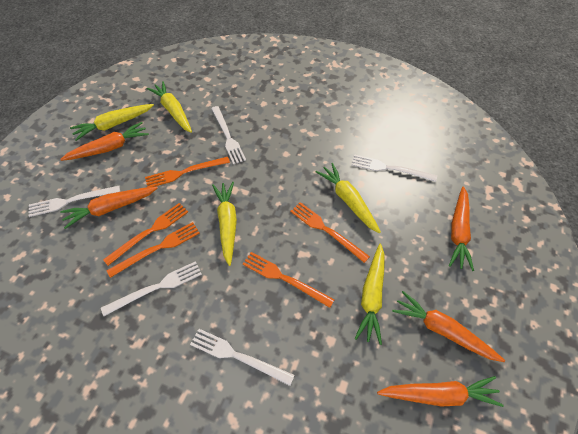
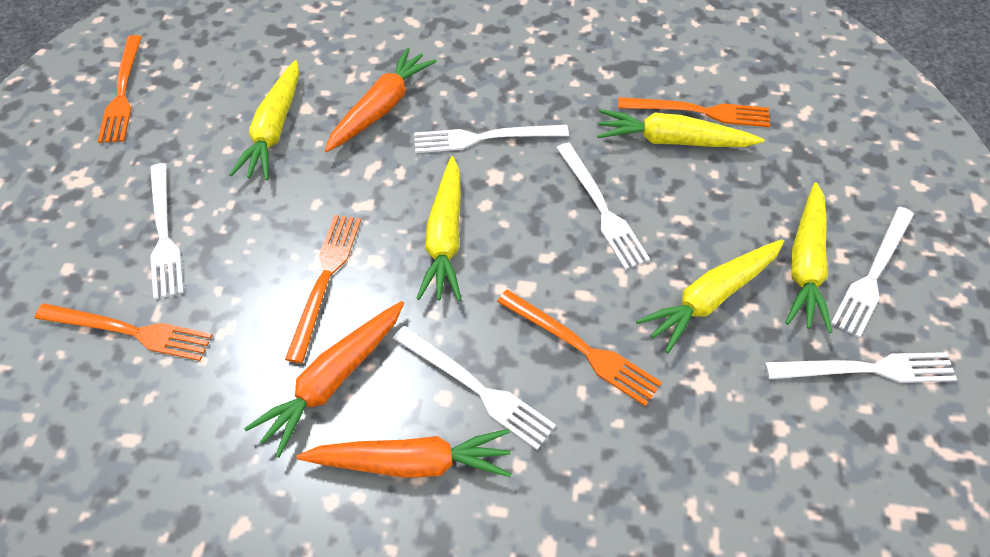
orange carrot: 5 -> 3
white fork: 5 -> 6

